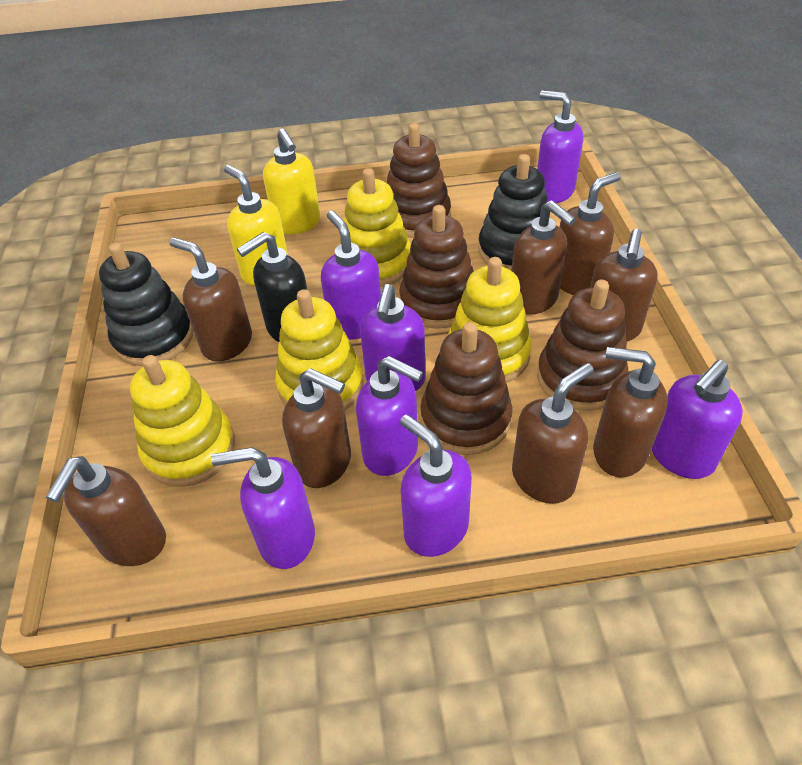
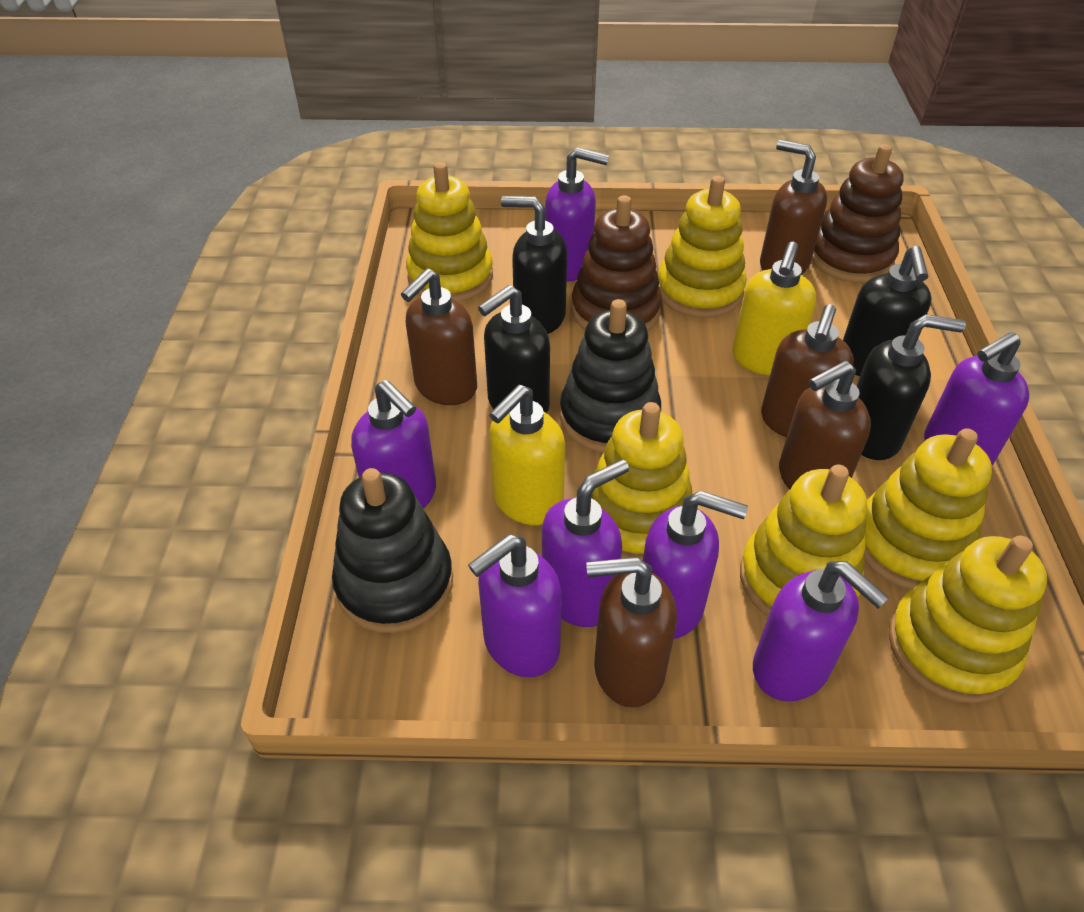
black soap dispenser: 1 -> 4
brown soap dispenser: 8 -> 5
brown stacking toy: 4 -> 2
yellow stacking toy: 4 -> 6

